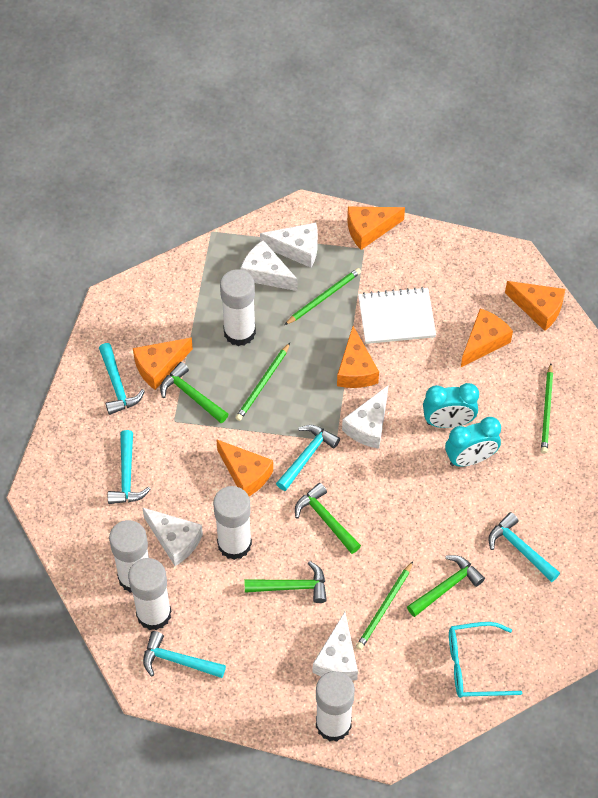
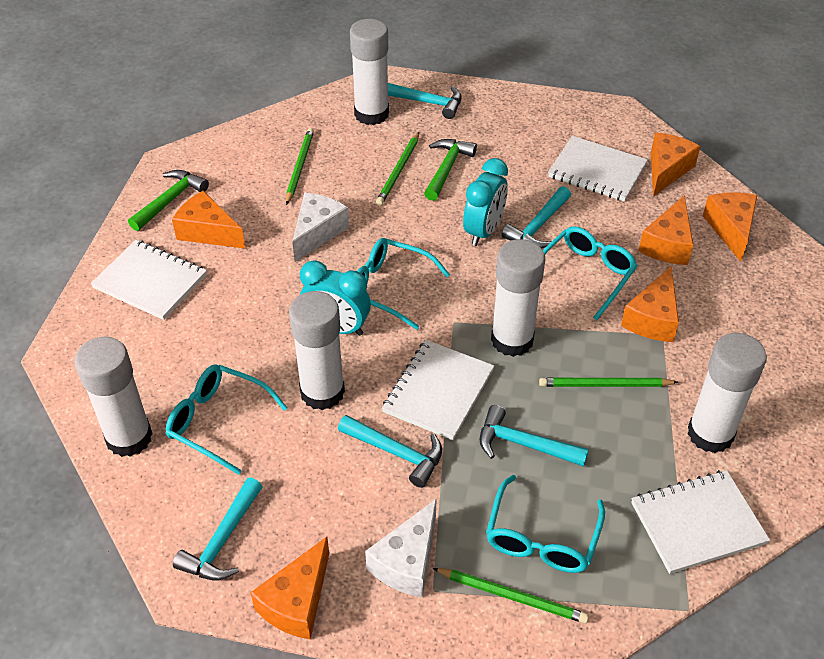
green hammer: 4 -> 2
turquoise glasses: 1 -> 4
white cheese: 5 -> 2
white notebook: 1 -> 4

